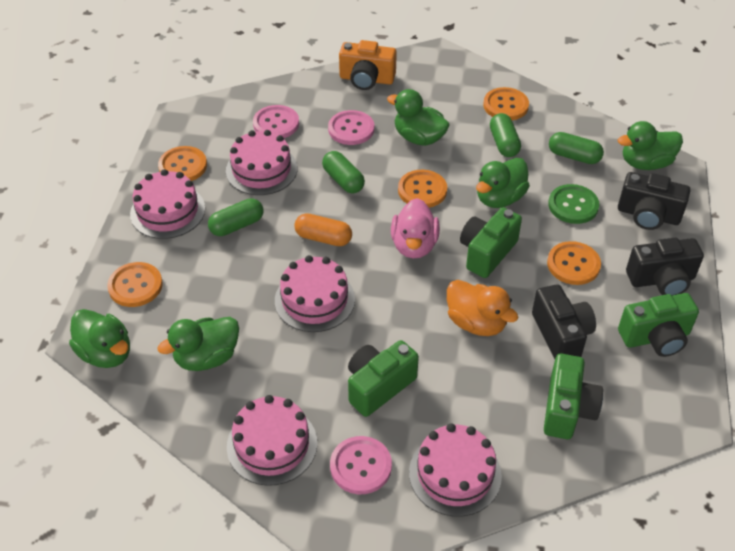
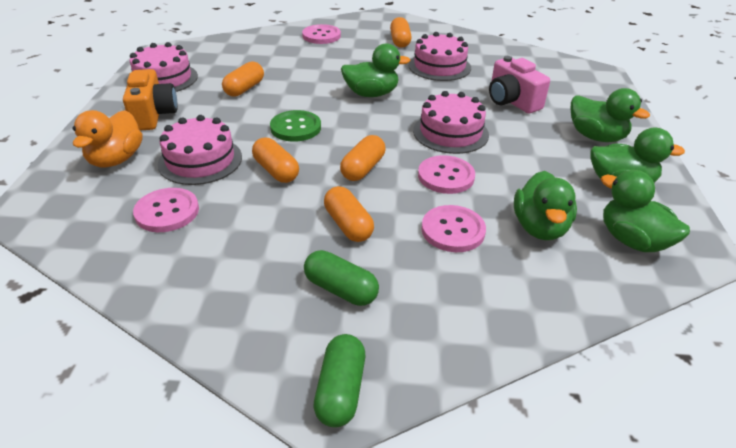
black camera: 3 -> 0
green camera: 4 -> 0
green capsule: 4 -> 2
orange button: 5 -> 0
orange capsule: 1 -> 5
pink button: 3 -> 4
pink cake: 5 -> 4
pink camera: 0 -> 1
pink duck: 1 -> 0

